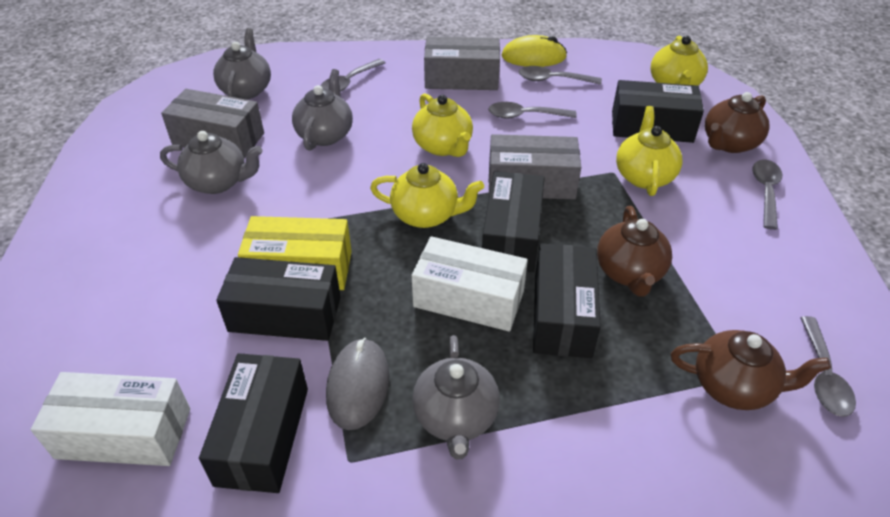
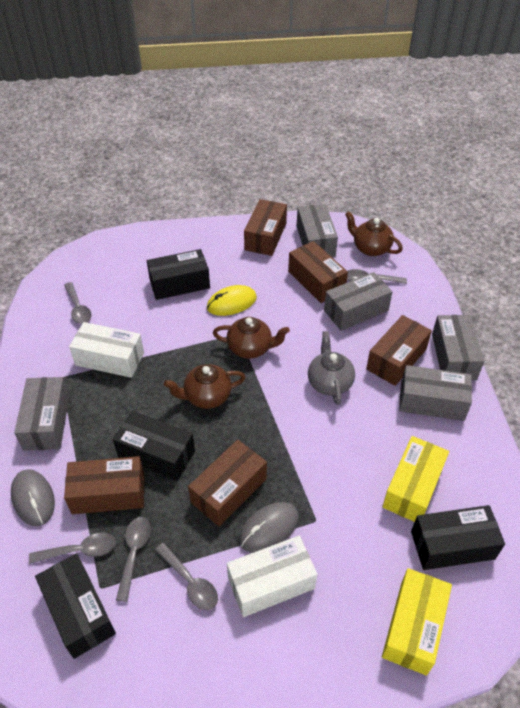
black box: 5 -> 4
brown box: 0 -> 5
grey box: 3 -> 5
grey mouse: 1 -> 2
grey teapot: 4 -> 1
yellow box: 1 -> 2
yellow teapot: 4 -> 0

